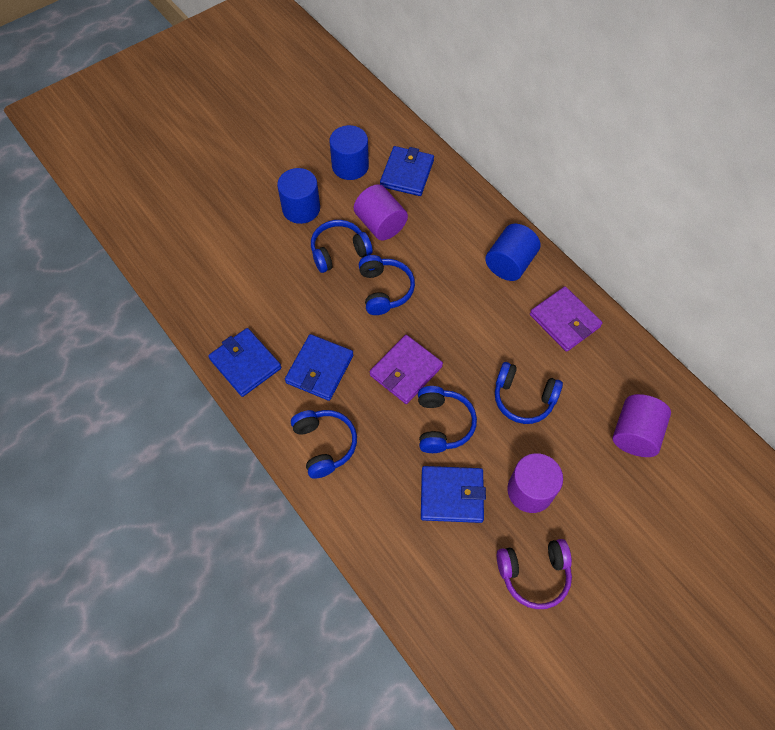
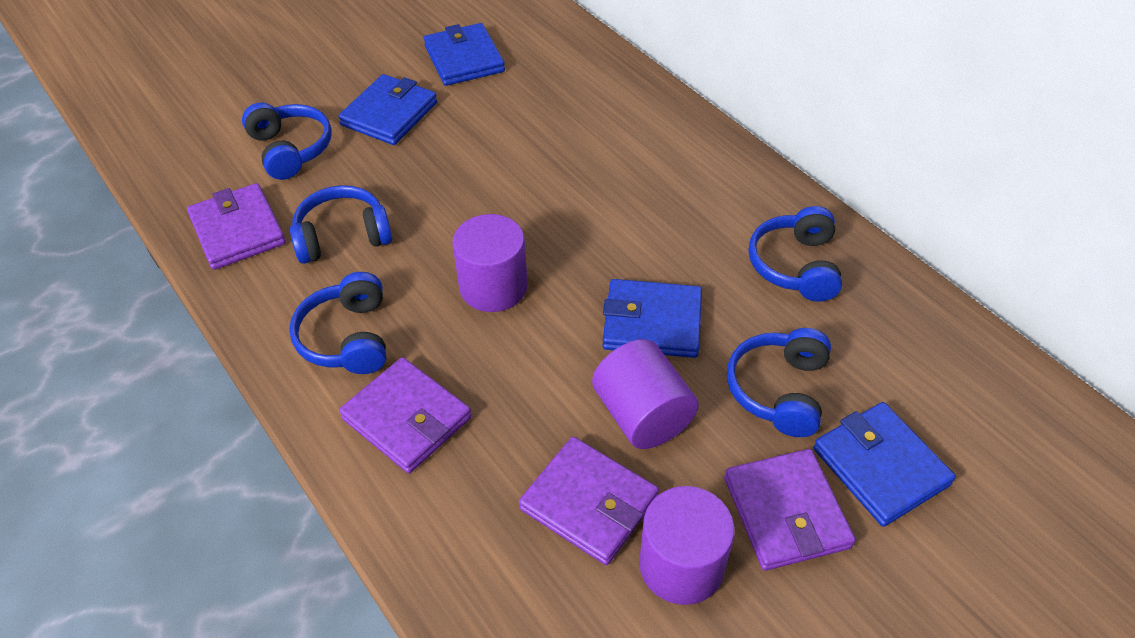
blue cylinder: 3 -> 0
purple headphones: 1 -> 0
purple wallet: 2 -> 4

